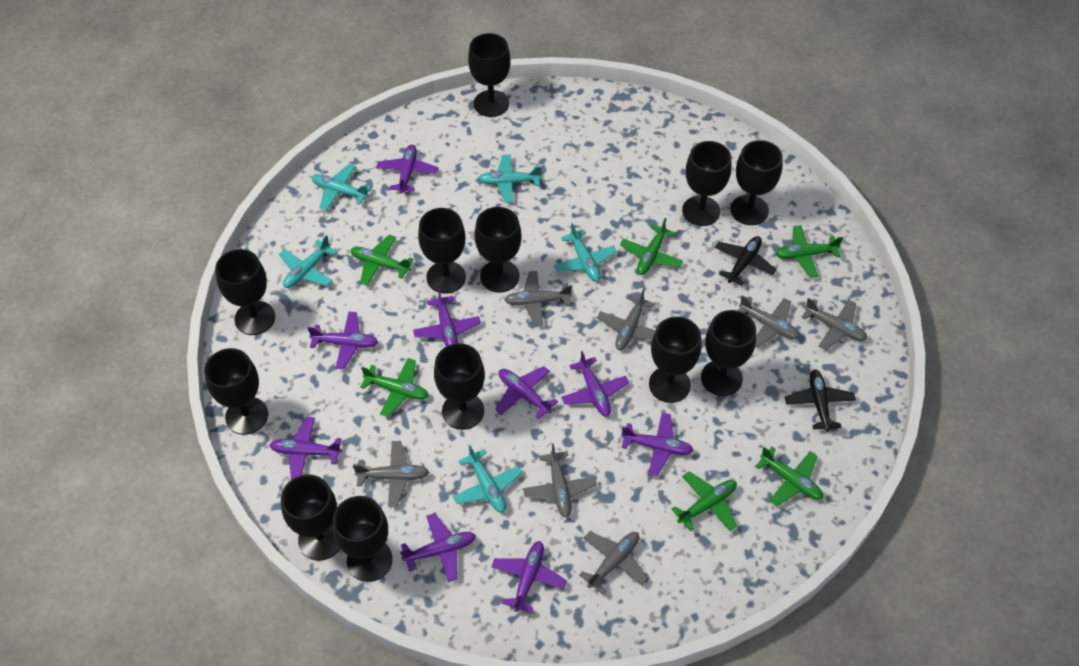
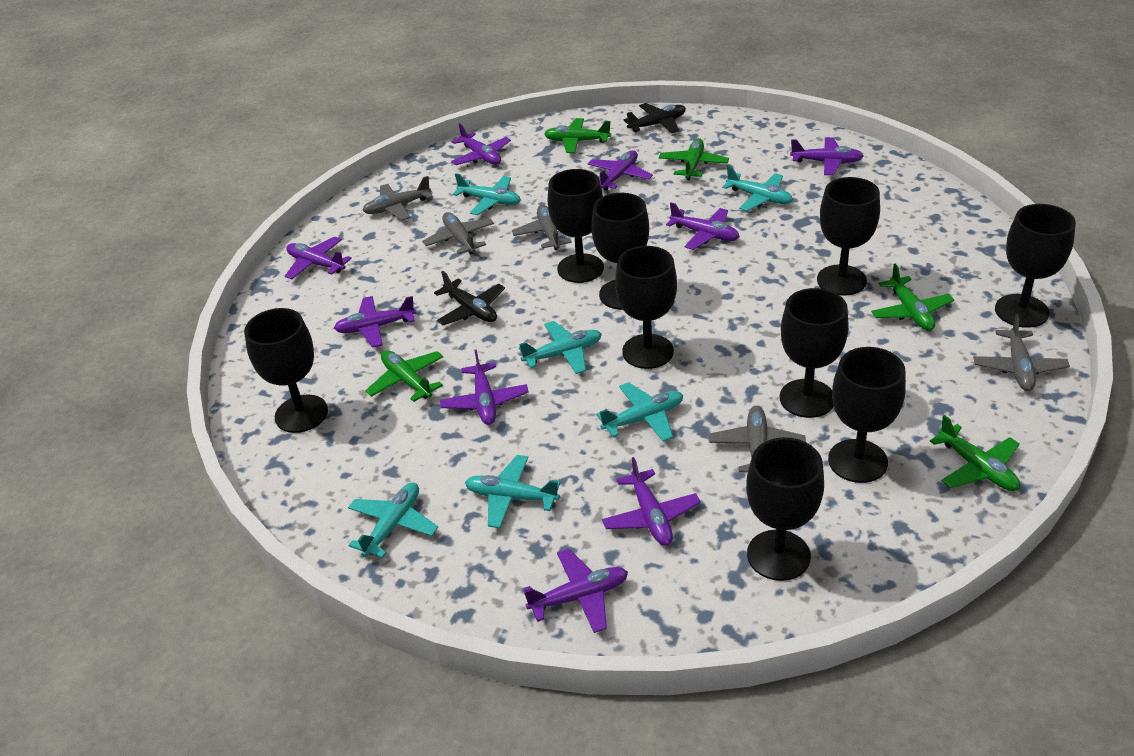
black goblet: 12 -> 9
green plane: 6 -> 5
grey plane: 7 -> 5
turquoise plane: 5 -> 6

